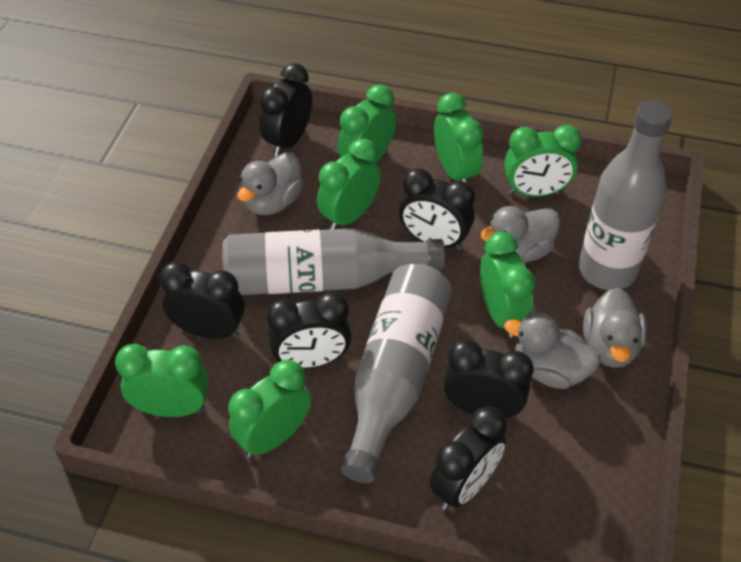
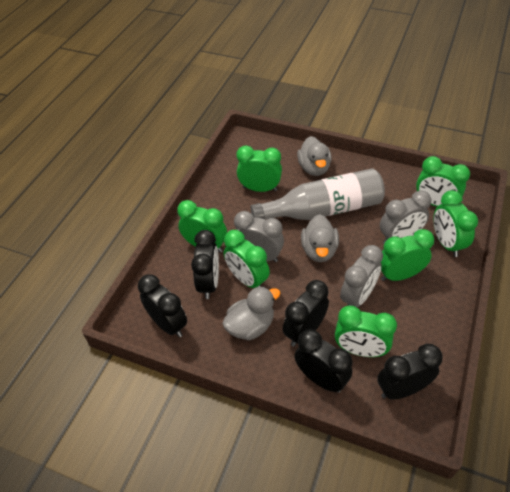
black clock: 6 -> 5
grey bottle: 3 -> 1
grey clock: 0 -> 3
grey duck: 4 -> 3

